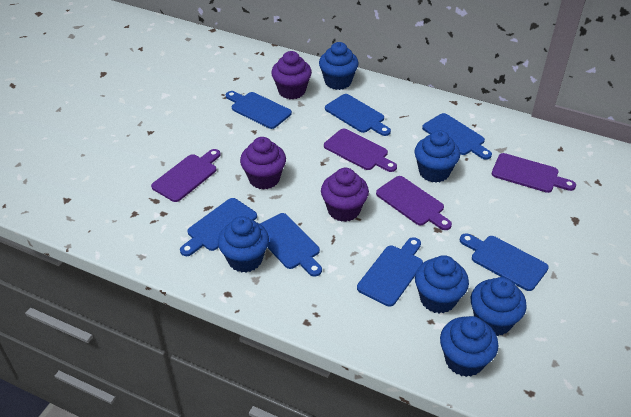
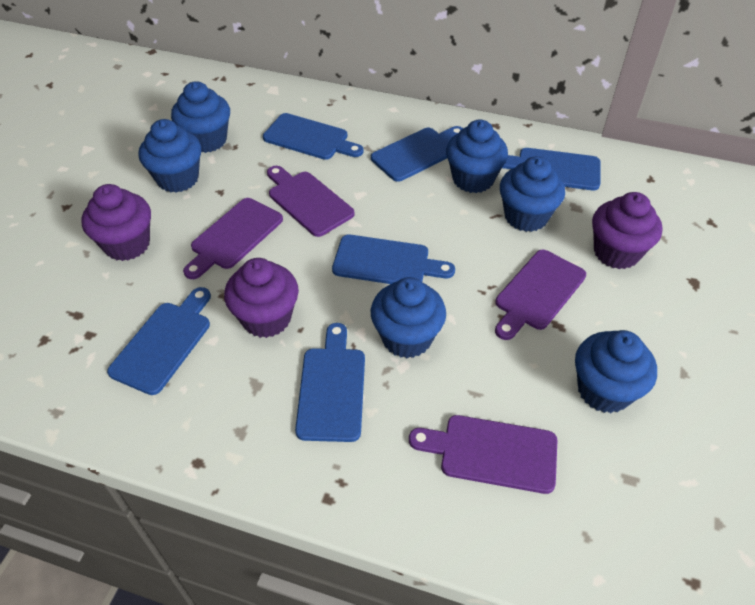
blue cutting board: 7 -> 6

